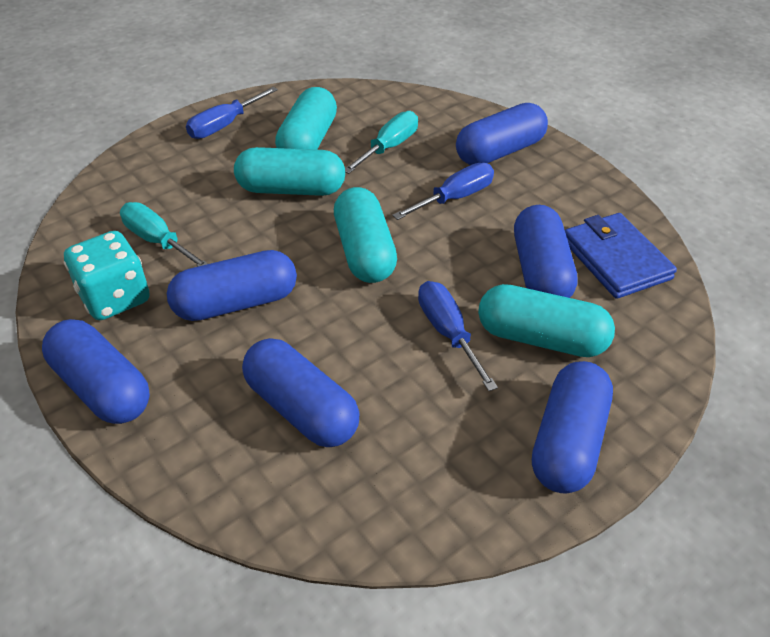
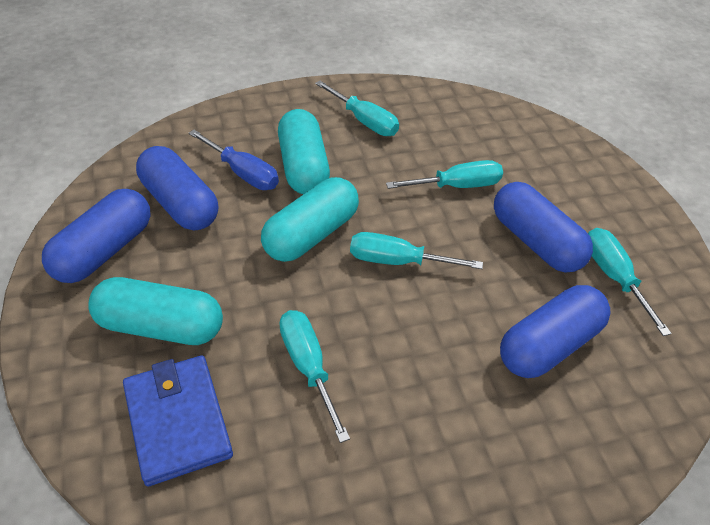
blue capsule: 6 -> 4
blue screwdriver: 3 -> 1
turquoise capsule: 4 -> 3
turquoise dice: 1 -> 0
turquoise screwdriver: 2 -> 5

